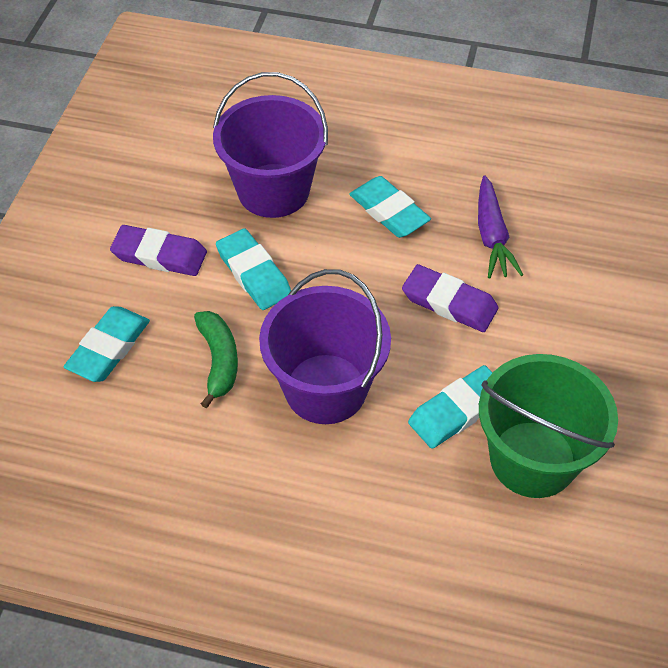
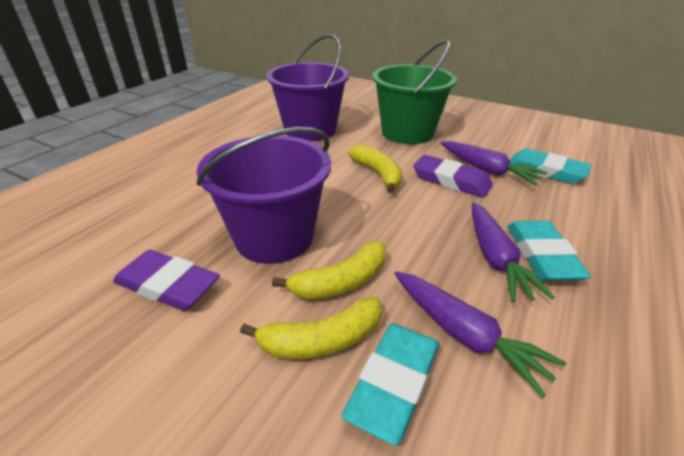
green banana: 1 -> 0
purple carrot: 1 -> 3
turquoise eraser: 4 -> 3
yellow banana: 0 -> 3

